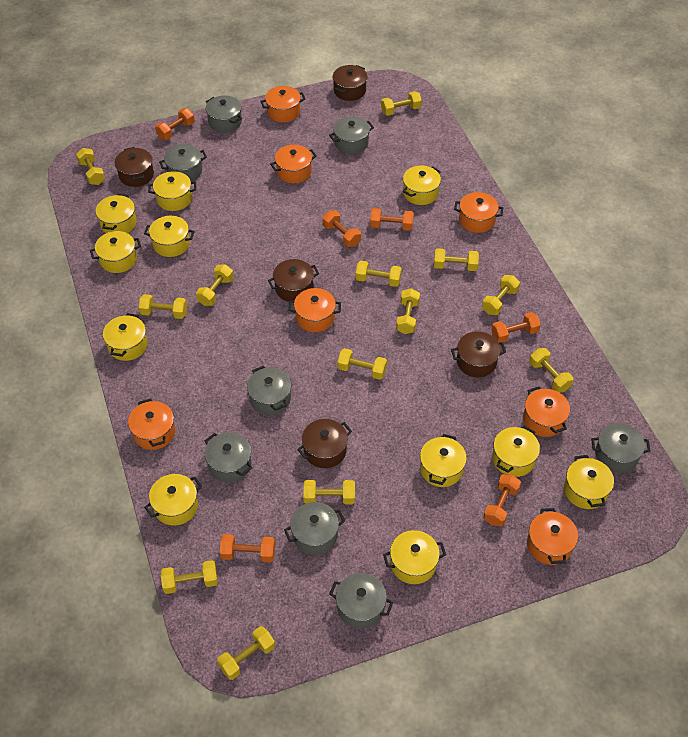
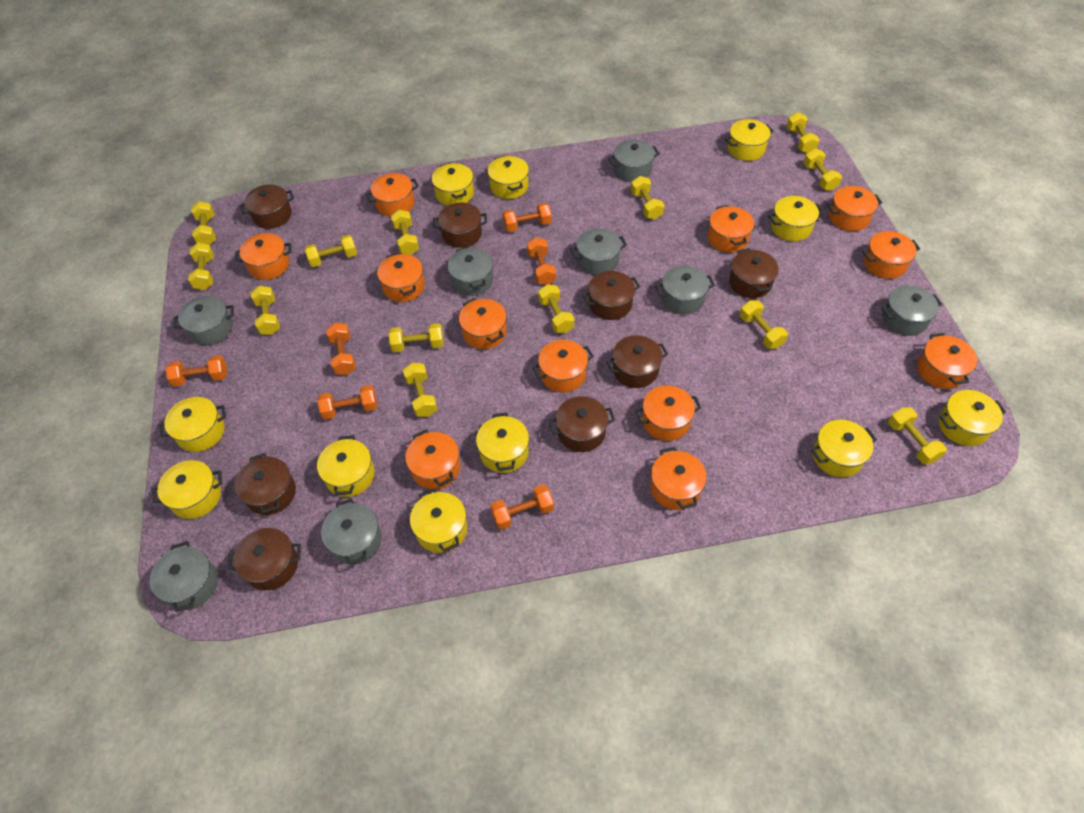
brown pot: 5 -> 8
orange pot: 7 -> 12

